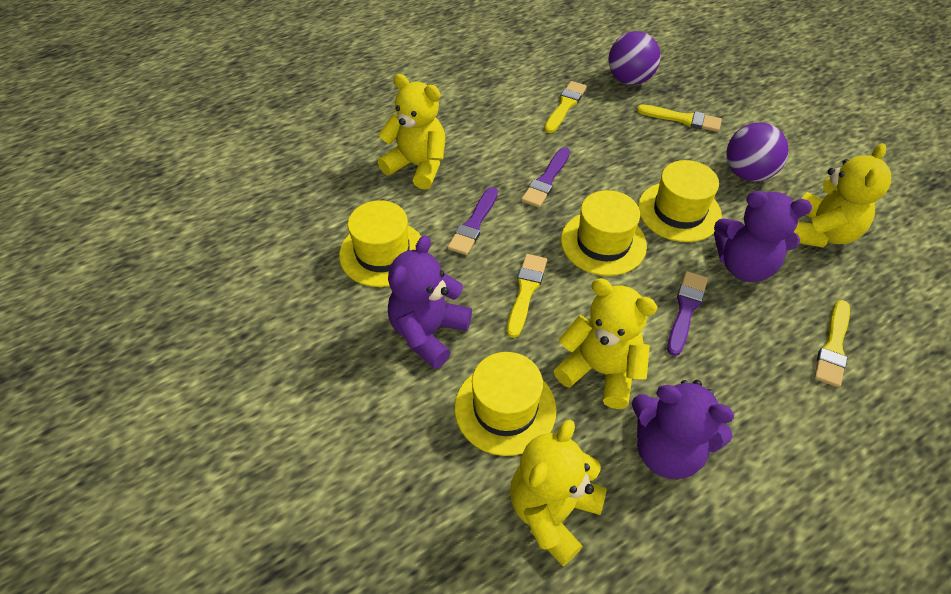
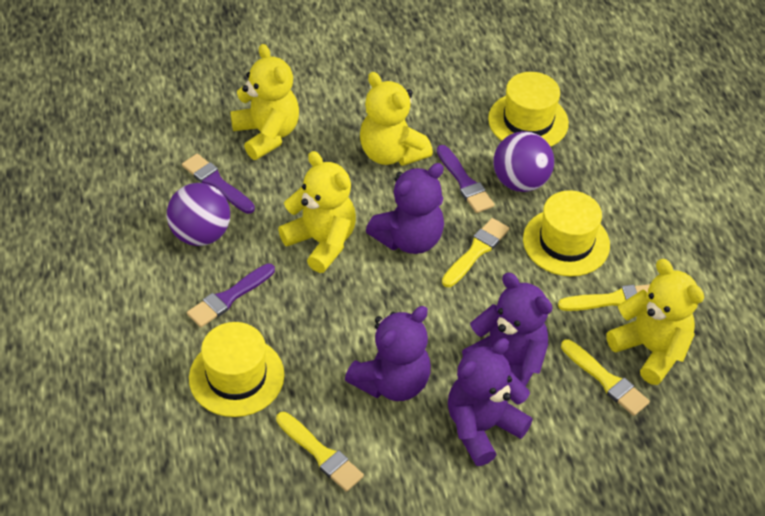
purple teddy bear: 3 -> 4
yellow hat: 4 -> 3

